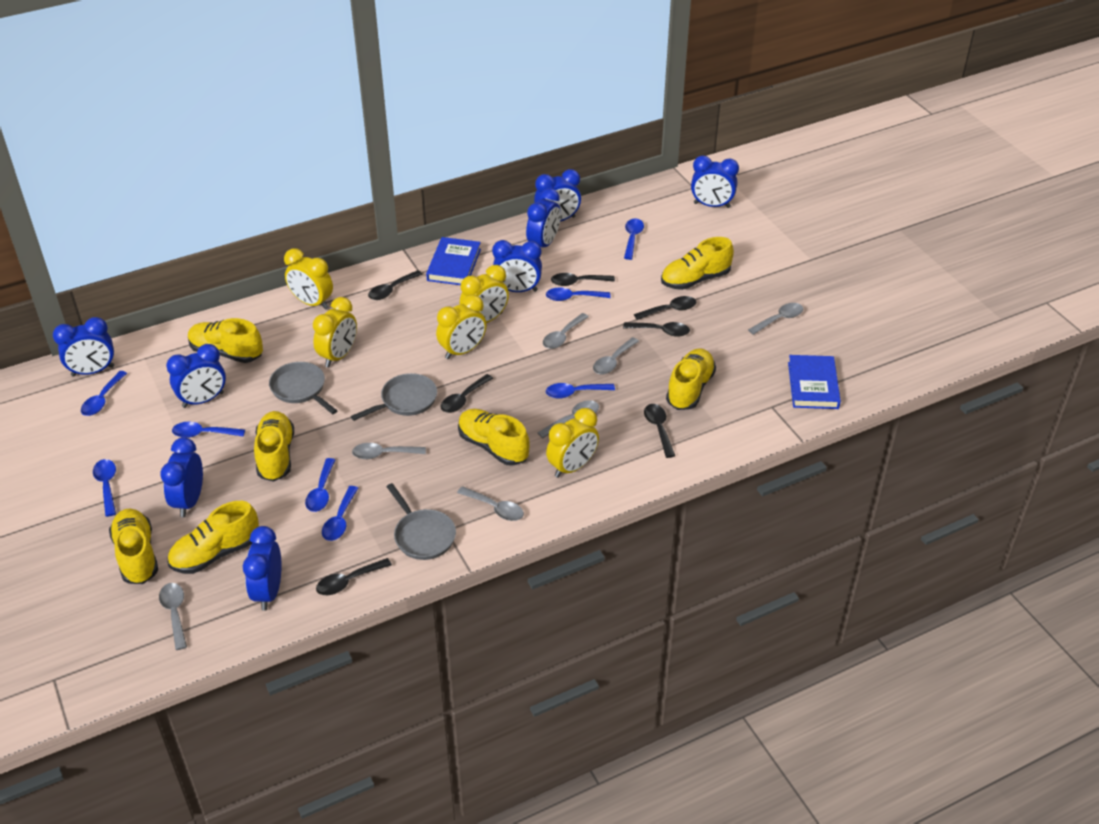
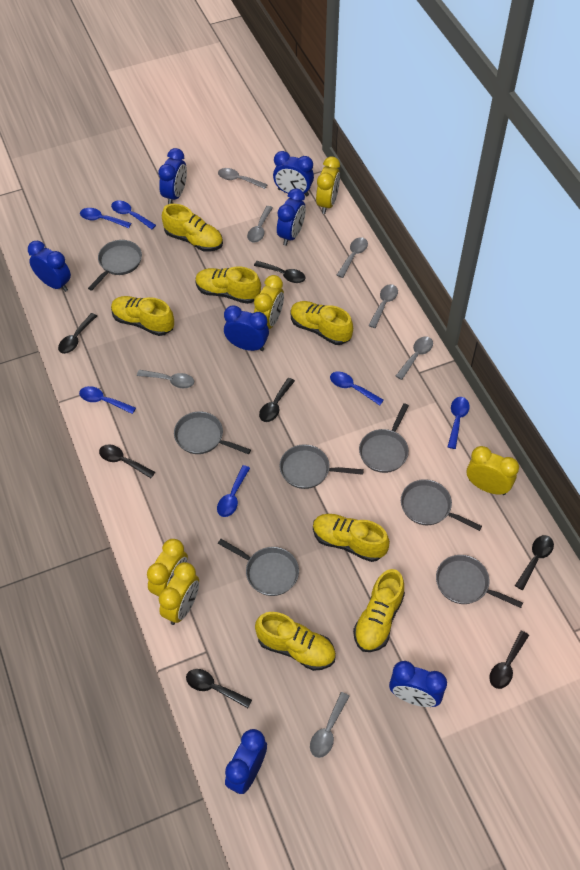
blue book: 2 -> 0
blue clock: 8 -> 7
blue spoon: 8 -> 6
grey pan: 3 -> 7

